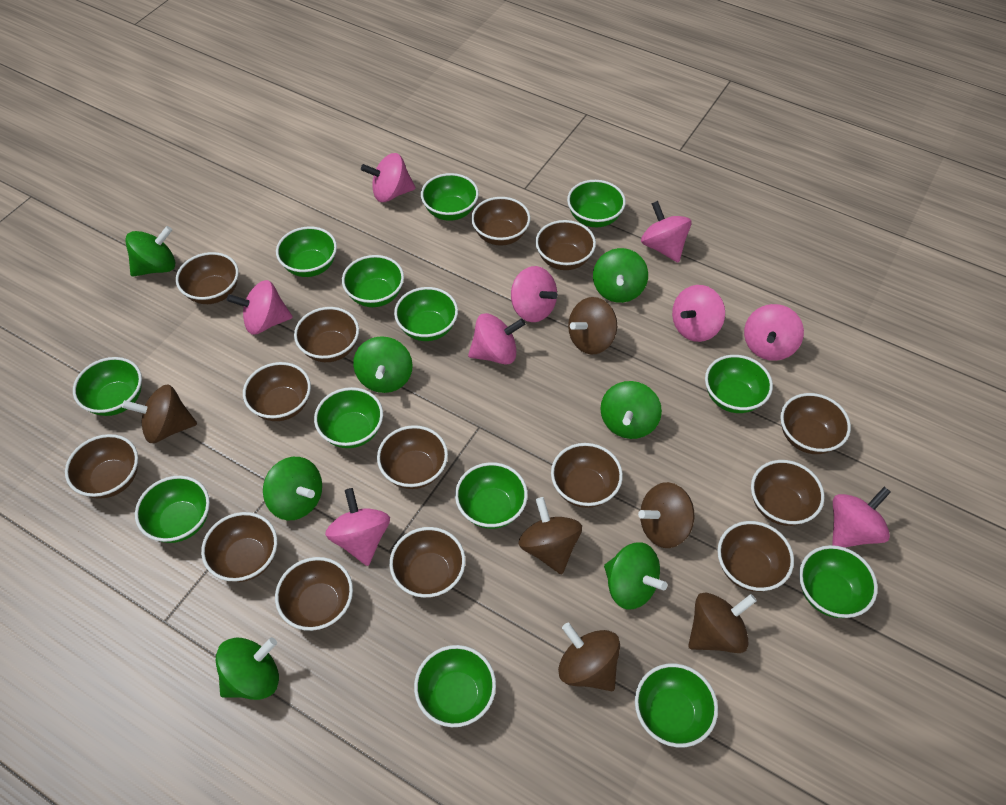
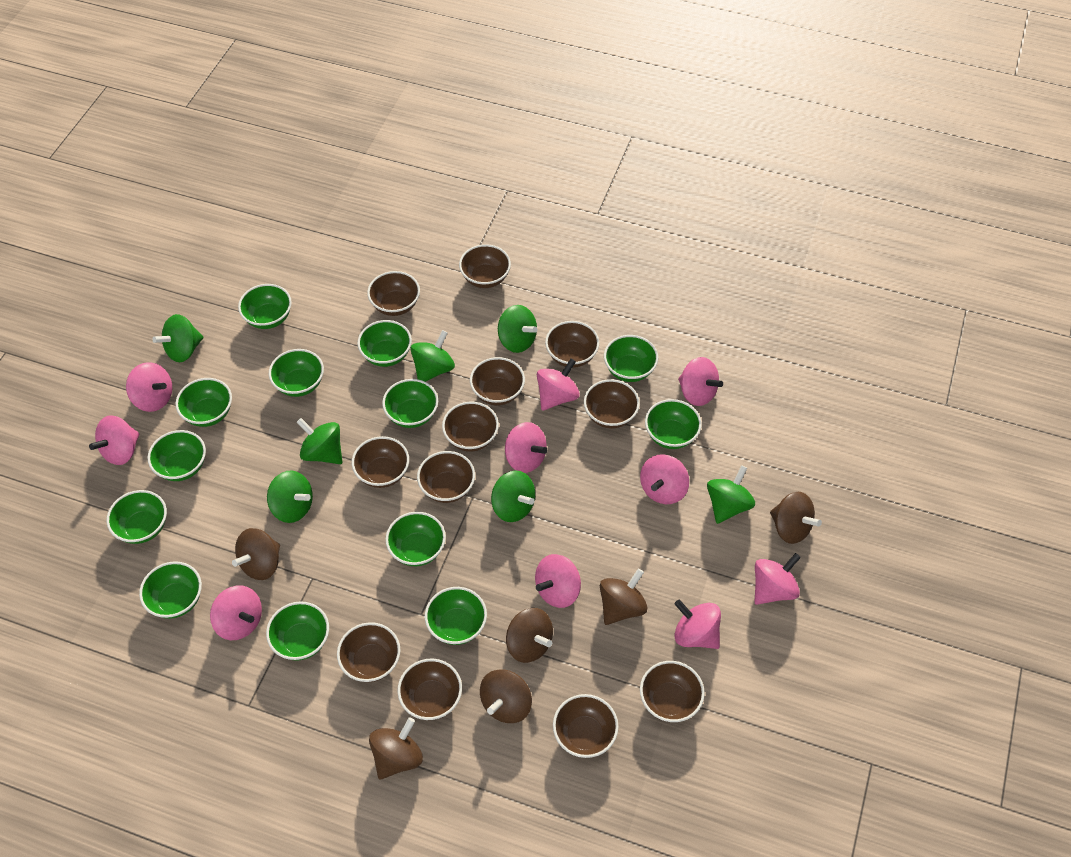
brown bowl: 14 -> 12
pink spinning top: 9 -> 10

